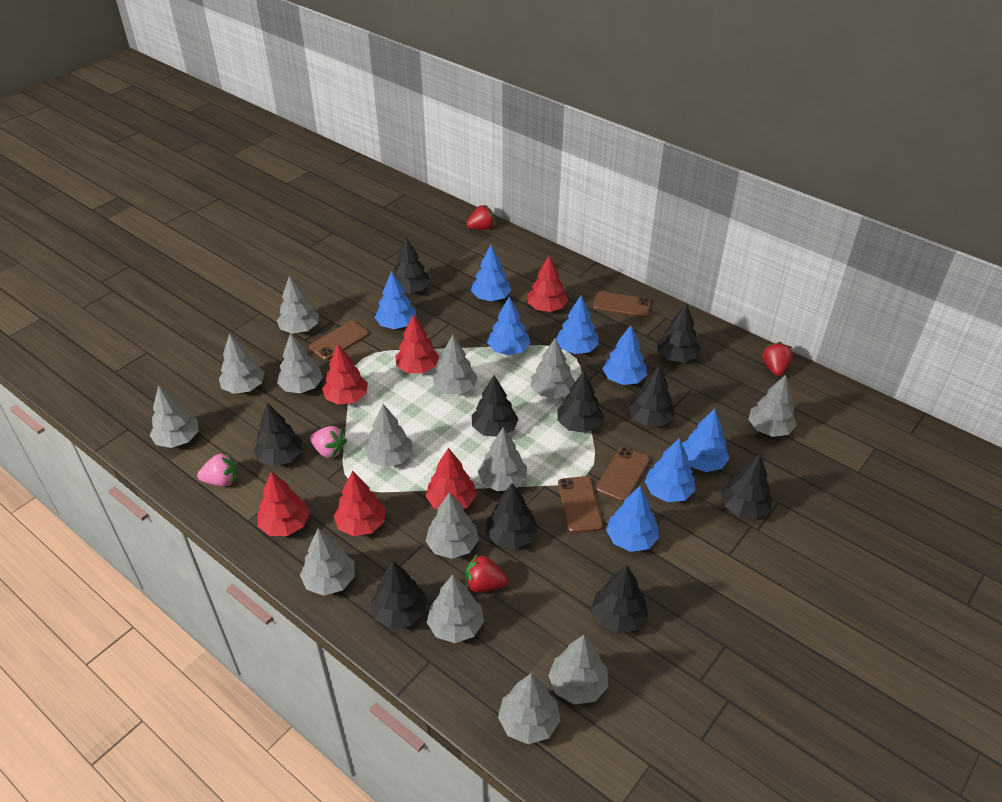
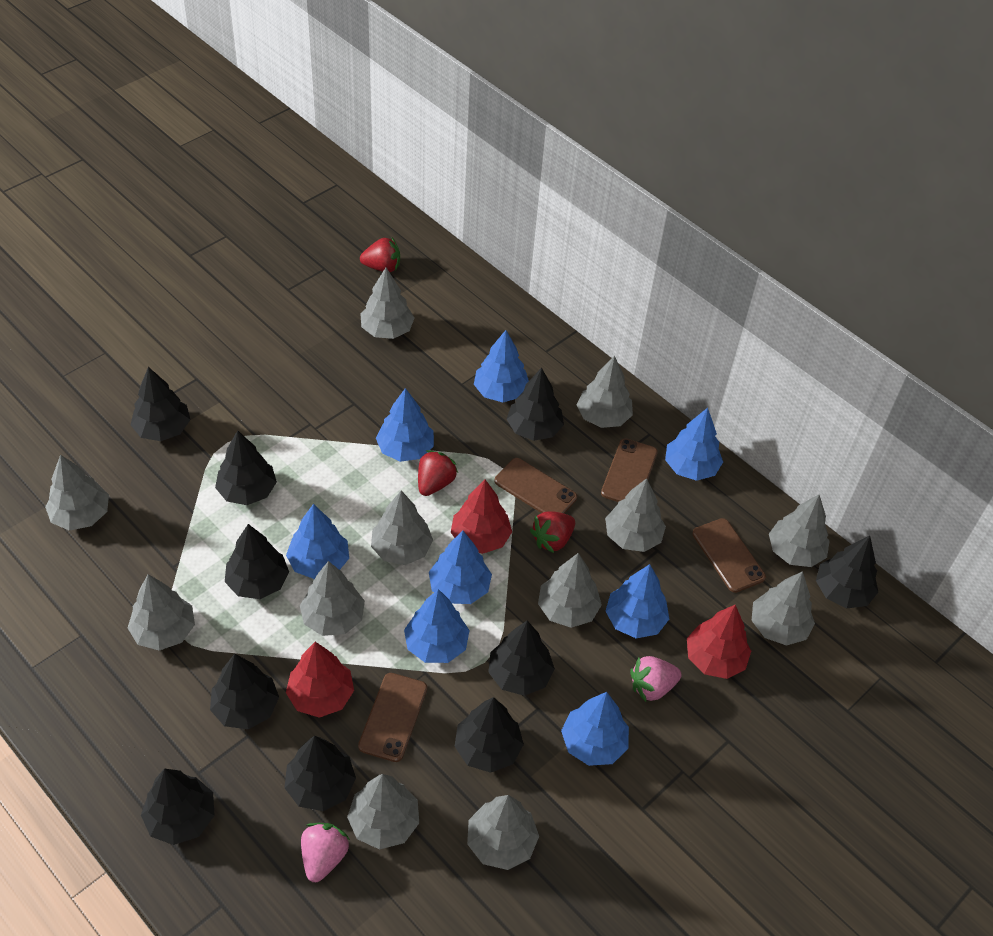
grey tree: 14 -> 12
red tree: 6 -> 3

